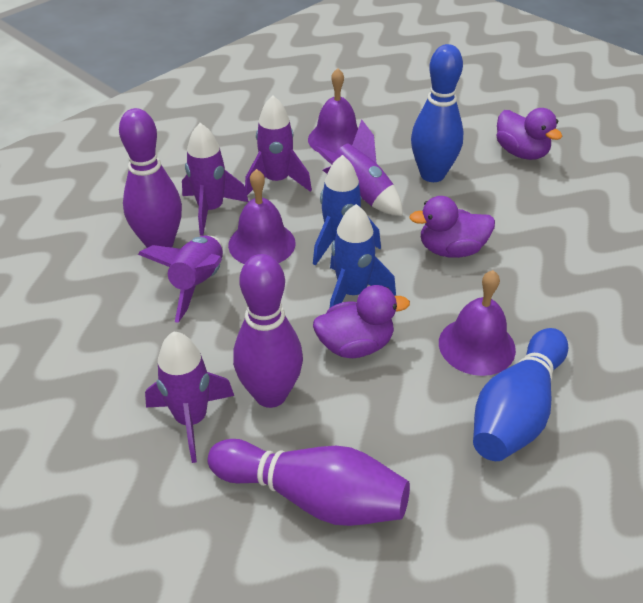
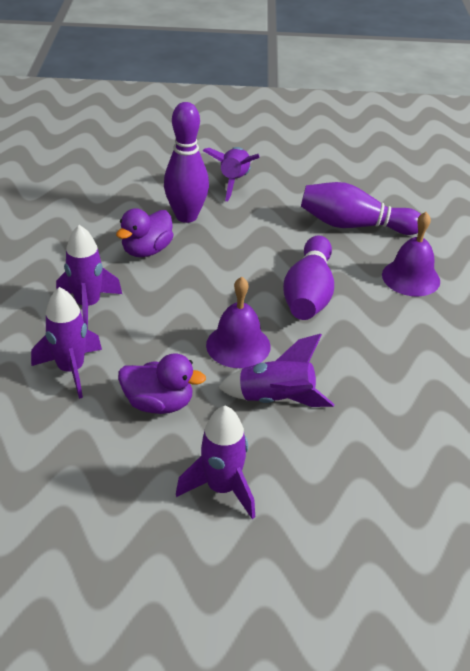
blue bowling pin: 2 -> 0
blue rocket: 2 -> 0
purple bell: 3 -> 2
purple duck: 3 -> 2

